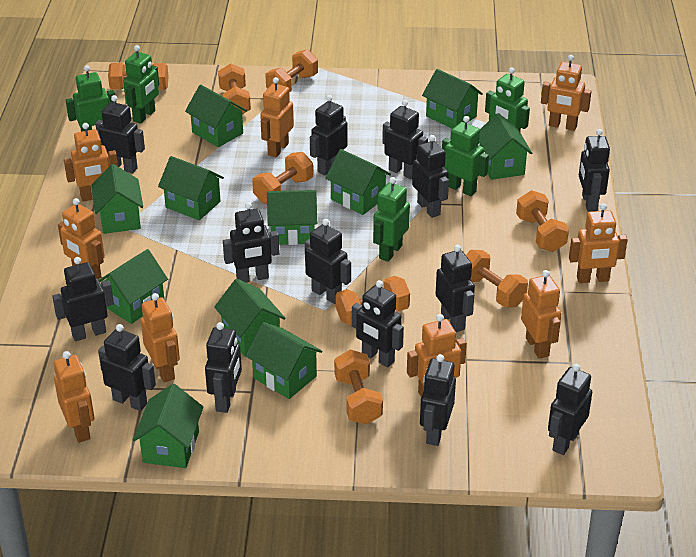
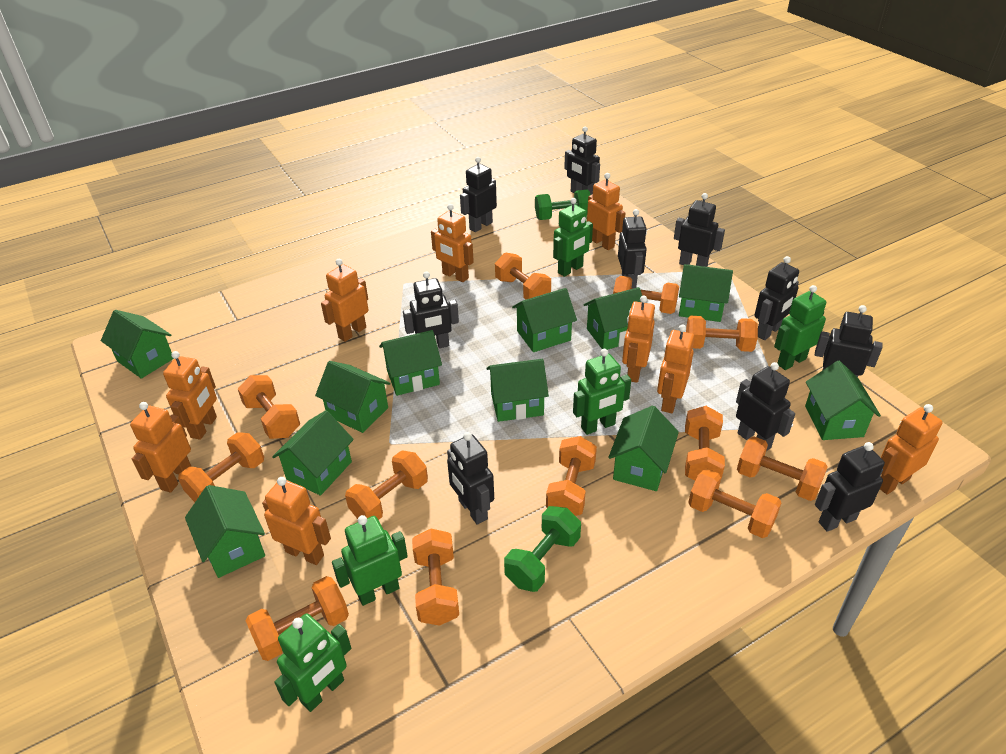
black robot: 14 -> 10
green dumbbell: 0 -> 2
orange dumbbell: 8 -> 12

